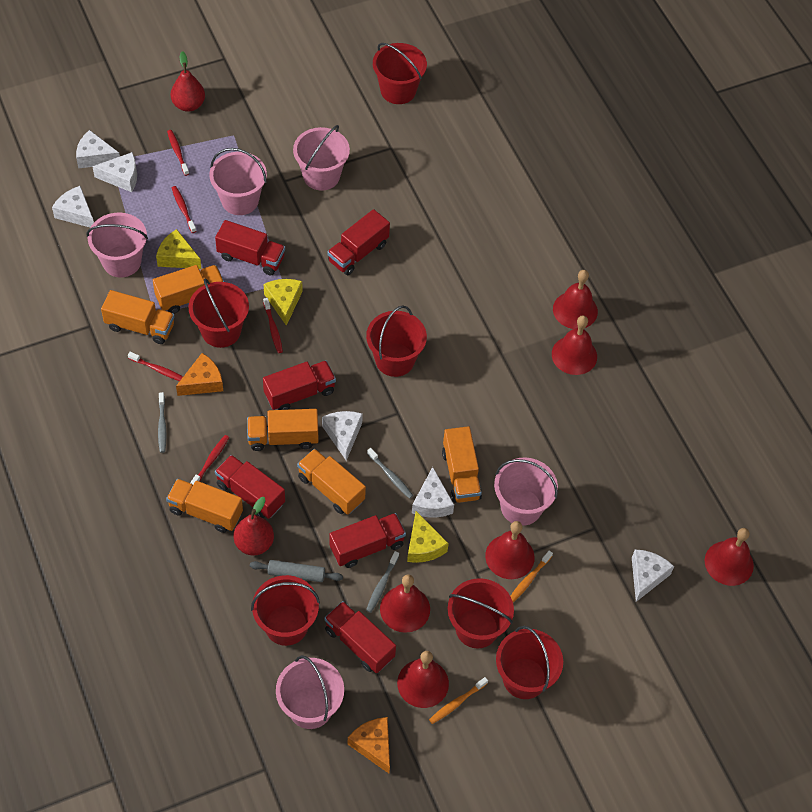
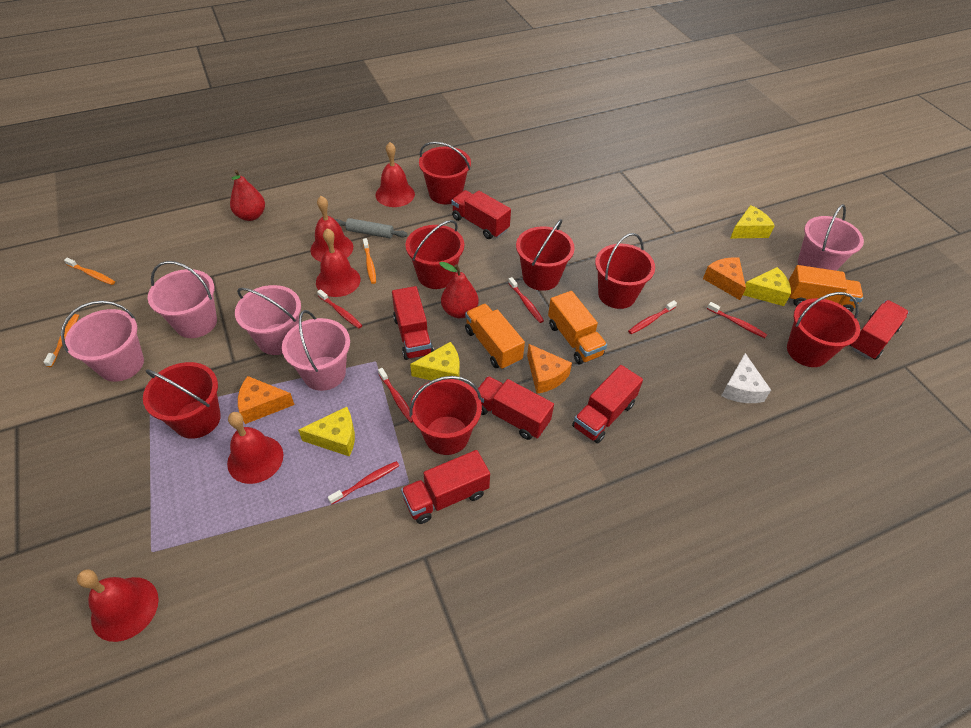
grey toothbrush: 3 -> 0
orange cheese: 2 -> 3
orange toothbrush: 2 -> 3
orange truck: 6 -> 3
red bell: 6 -> 5
red bucket: 6 -> 7
red toothbrush: 5 -> 6
white cheese: 6 -> 1
yellow cheese: 3 -> 4

